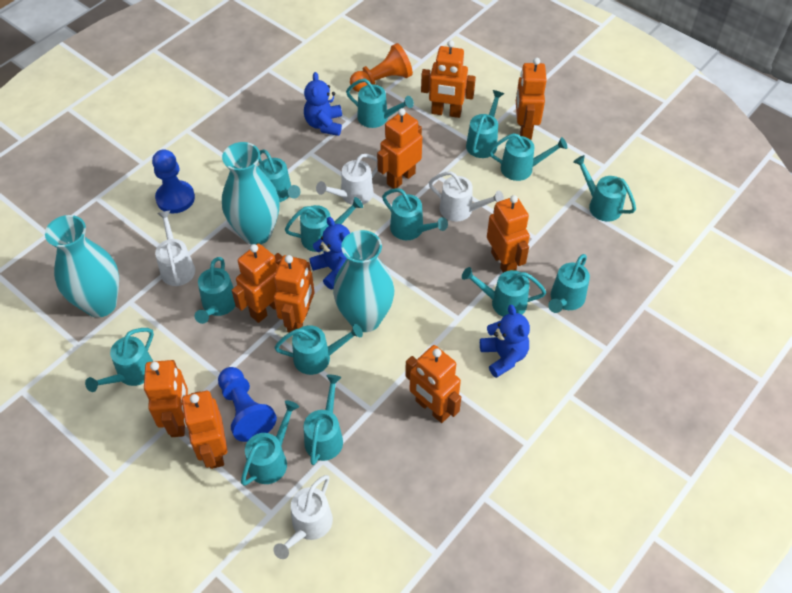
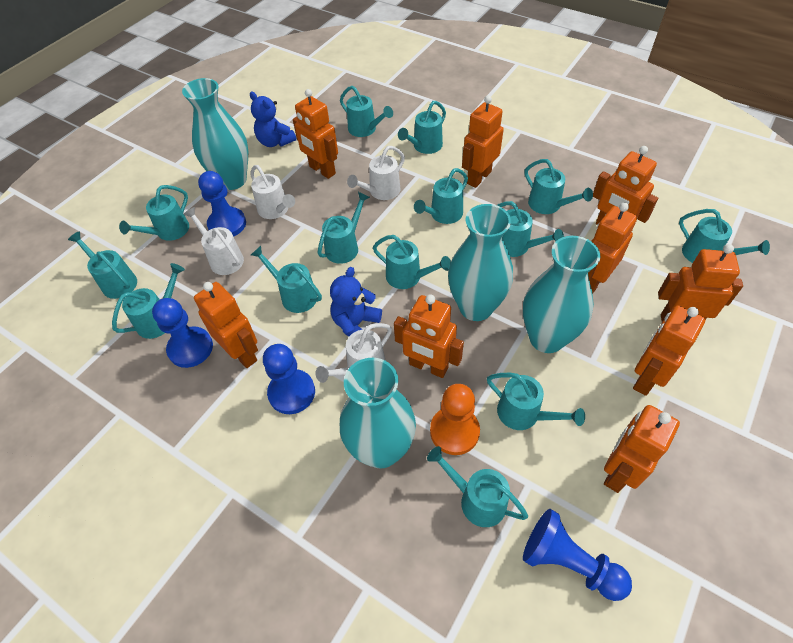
blue pawn: 2 -> 4
blue teddy bear: 3 -> 2
turquoise vase: 3 -> 4

